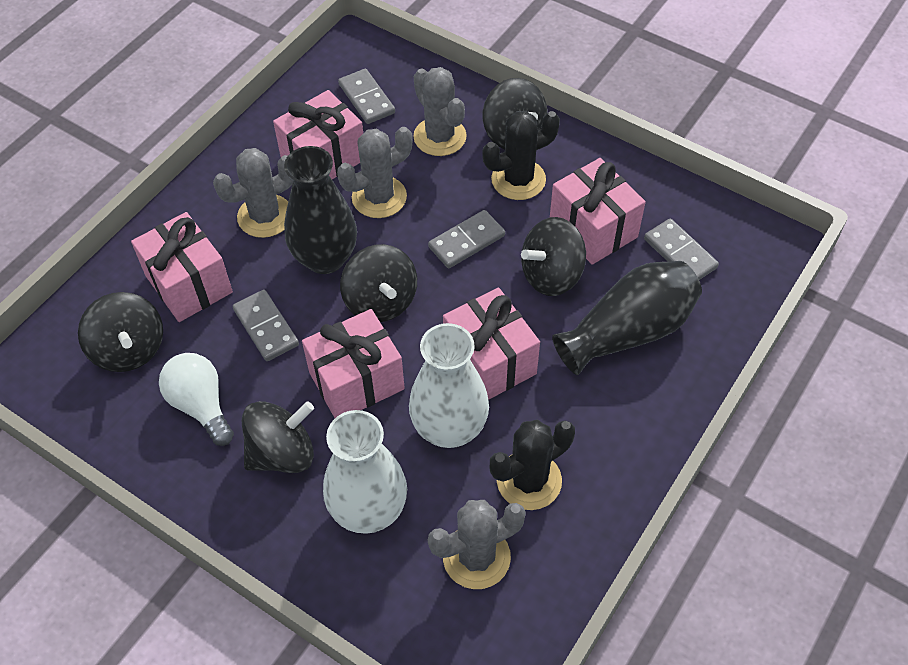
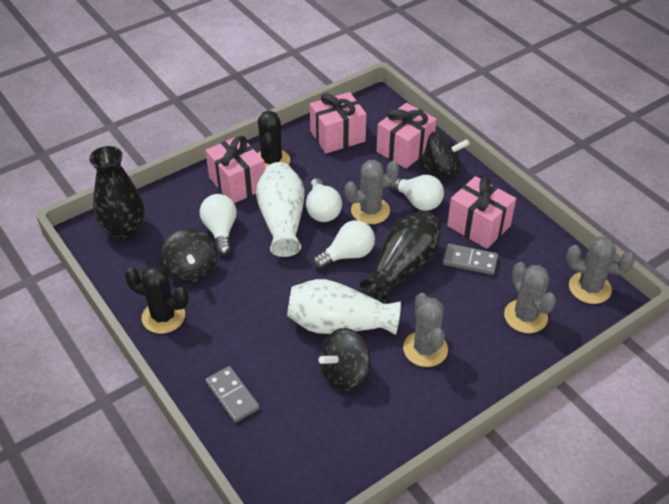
black spinning top: 5 -> 3
grey domino: 4 -> 2
pink gift: 5 -> 4
white light bulb: 1 -> 4

